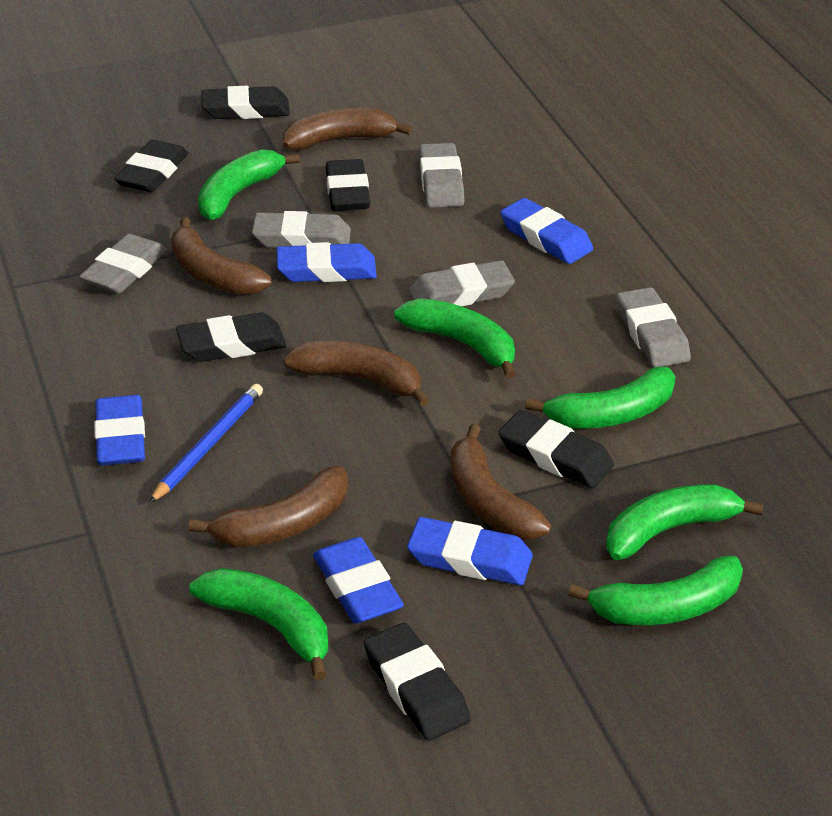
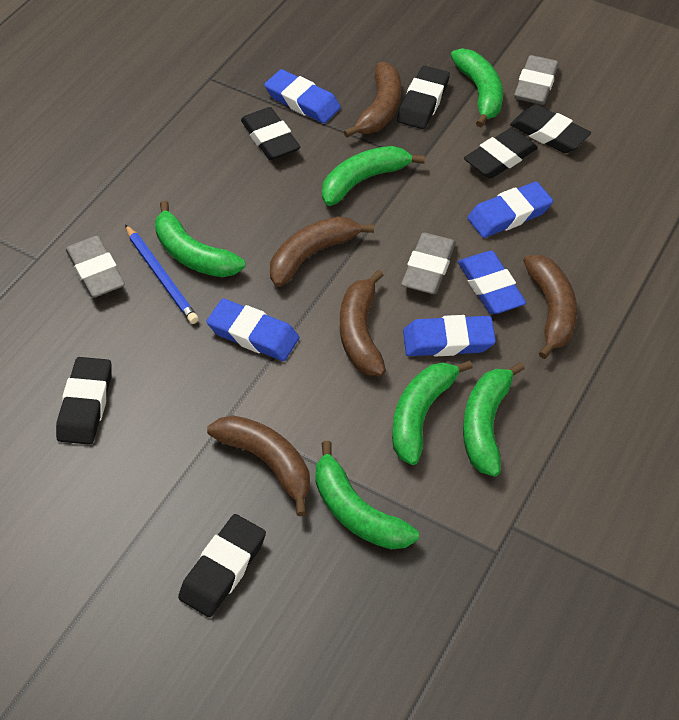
grey eraser: 5 -> 3

